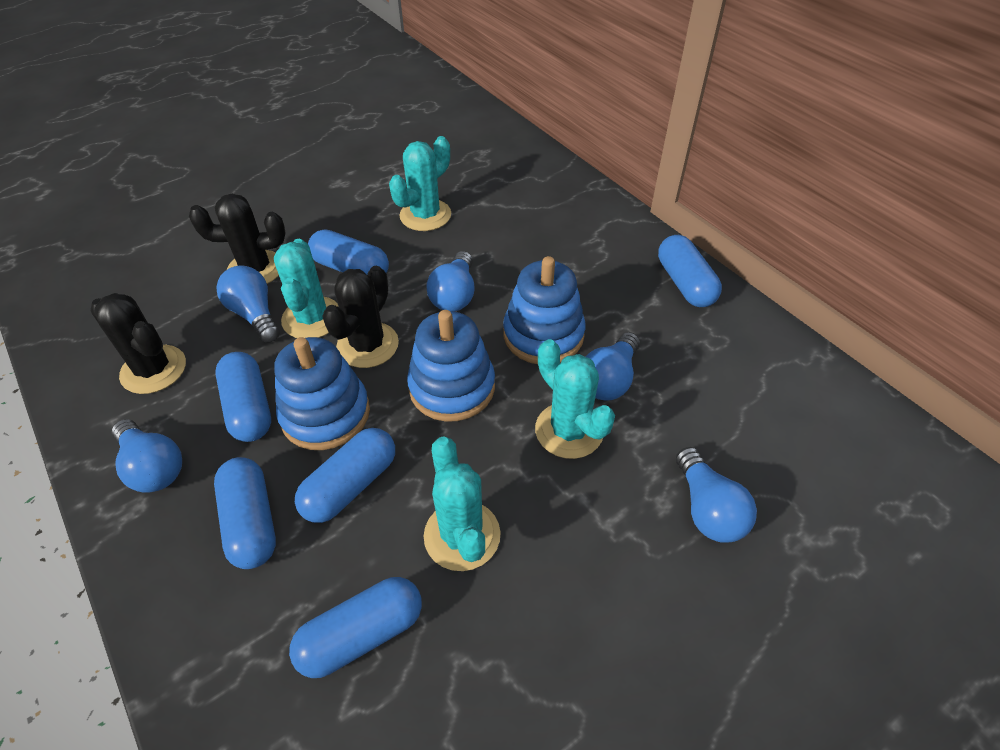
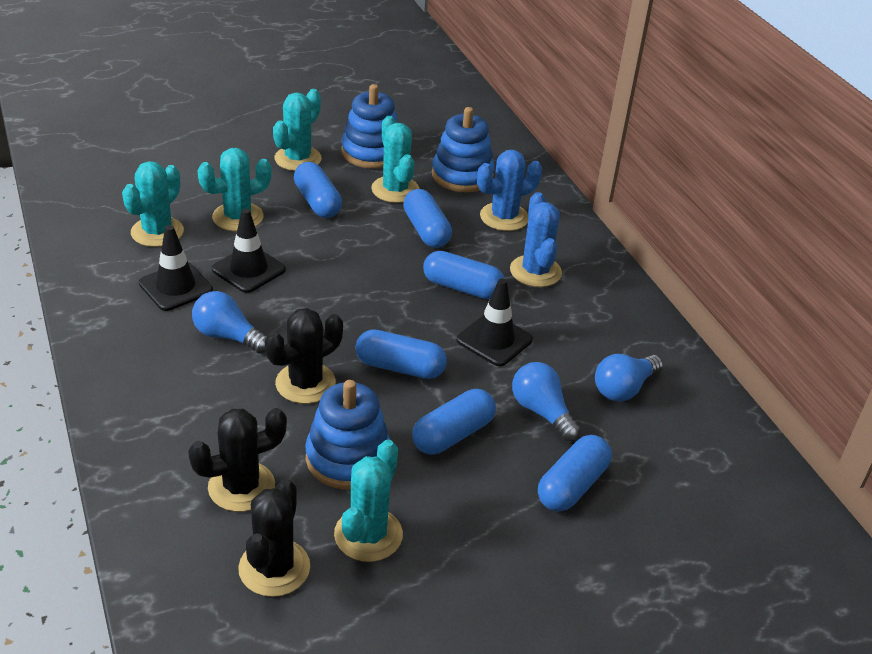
black traffic cone: 0 -> 3
blue cactus: 0 -> 2
blue light bulb: 5 -> 3
turquoise cactus: 4 -> 5

